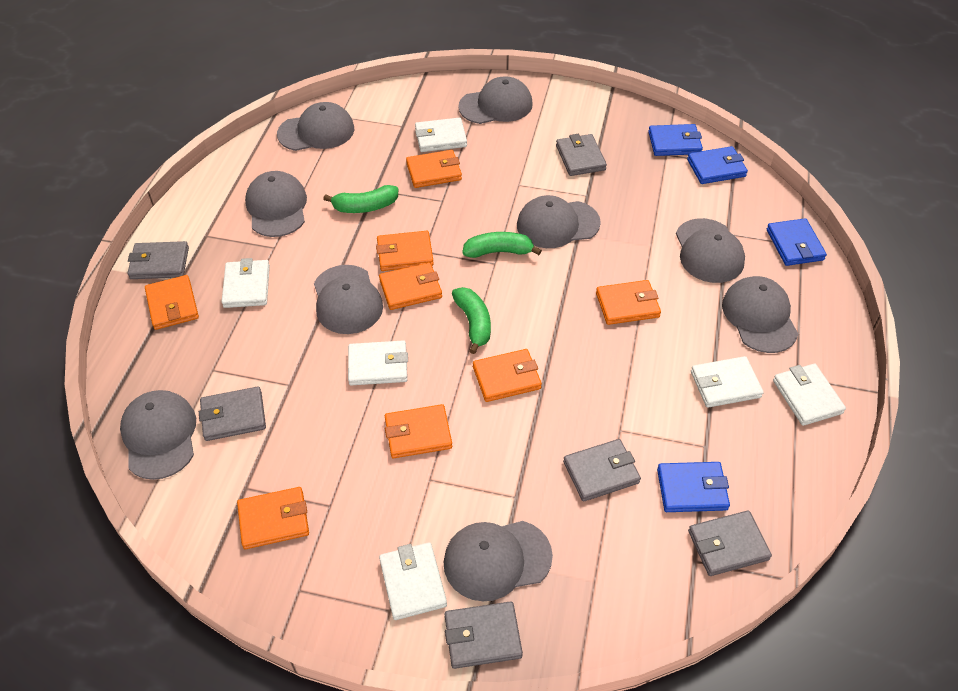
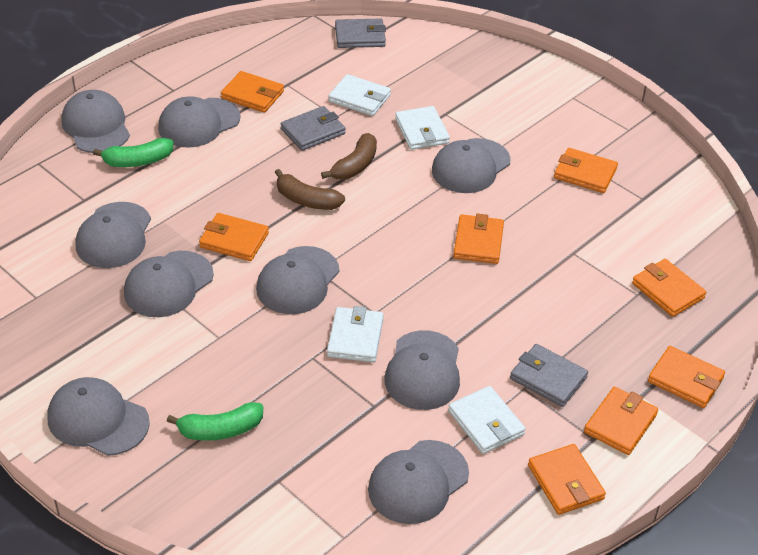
blue wallet: 4 -> 0
brown banana: 0 -> 2
green banana: 3 -> 2
grey wallet: 6 -> 3
white wallet: 6 -> 4

